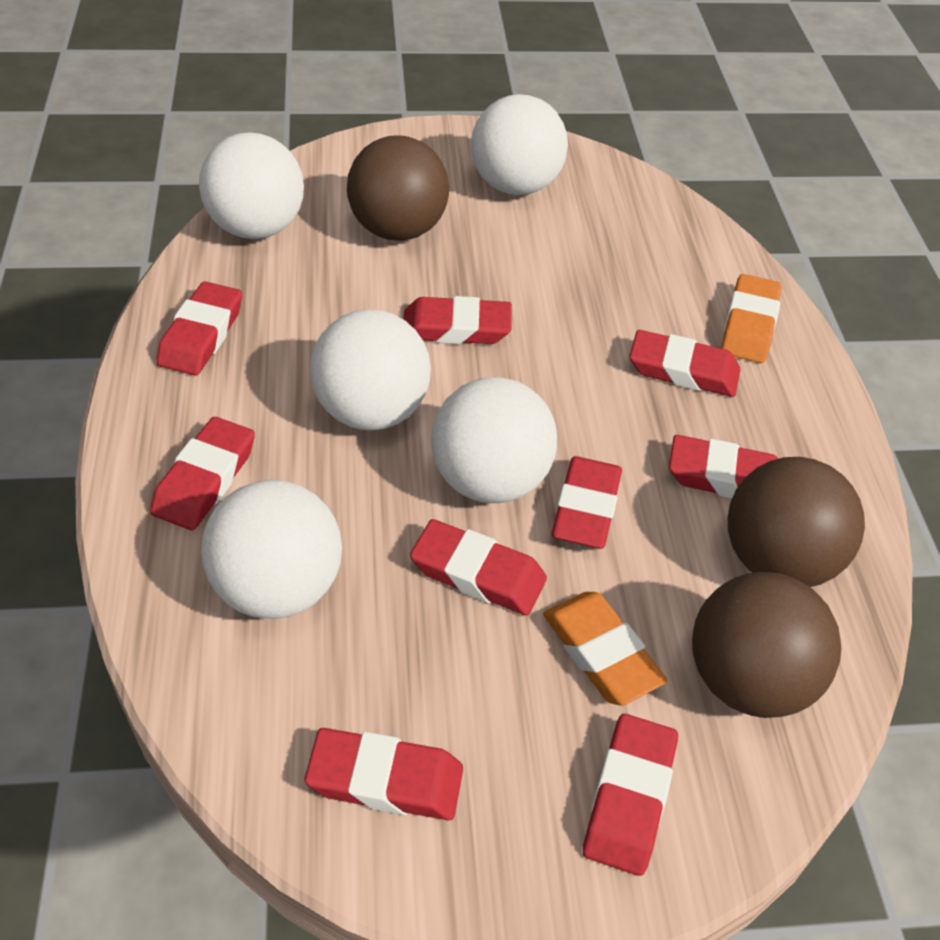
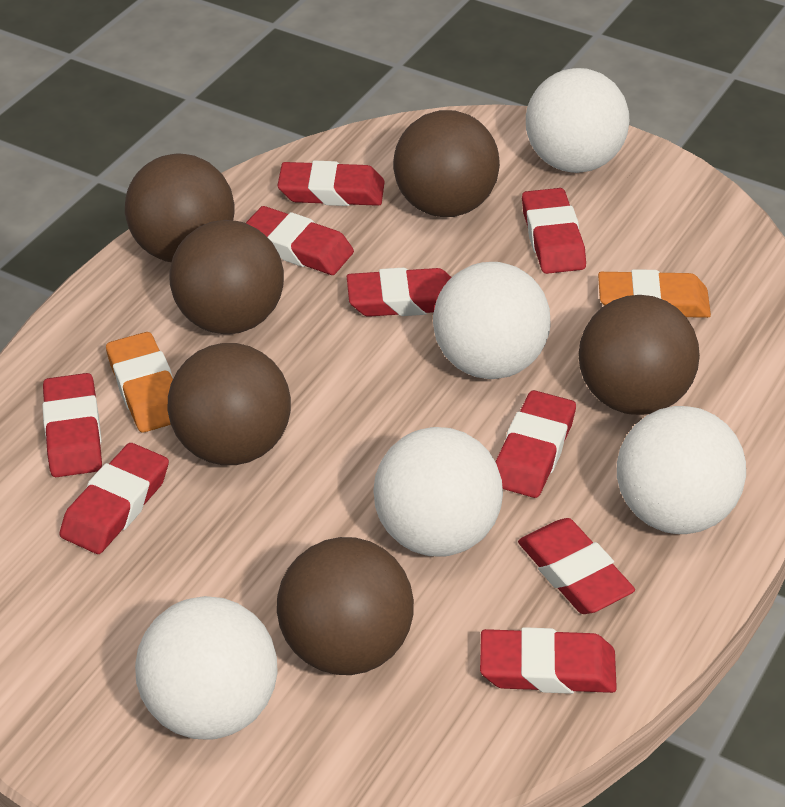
brown ball: 3 -> 6

